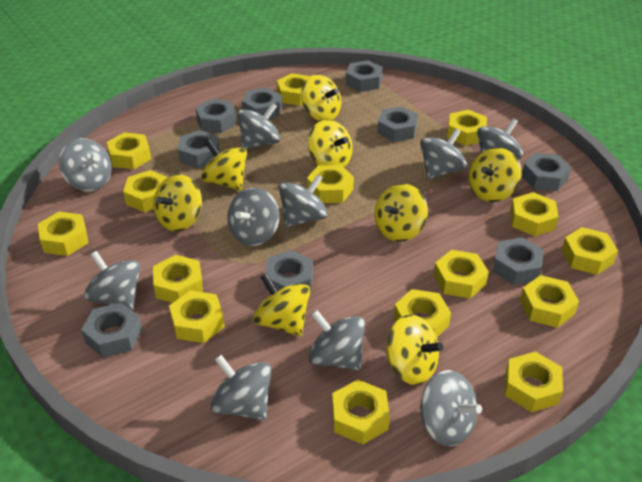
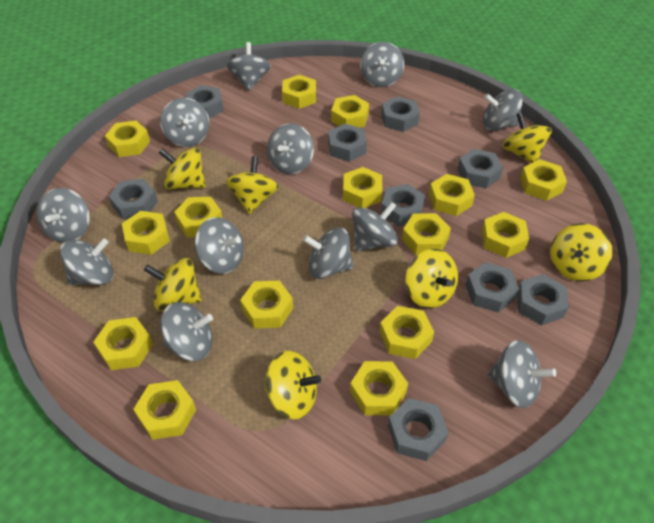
grey spinning top: 10 -> 12
yellow spinning top: 8 -> 7

